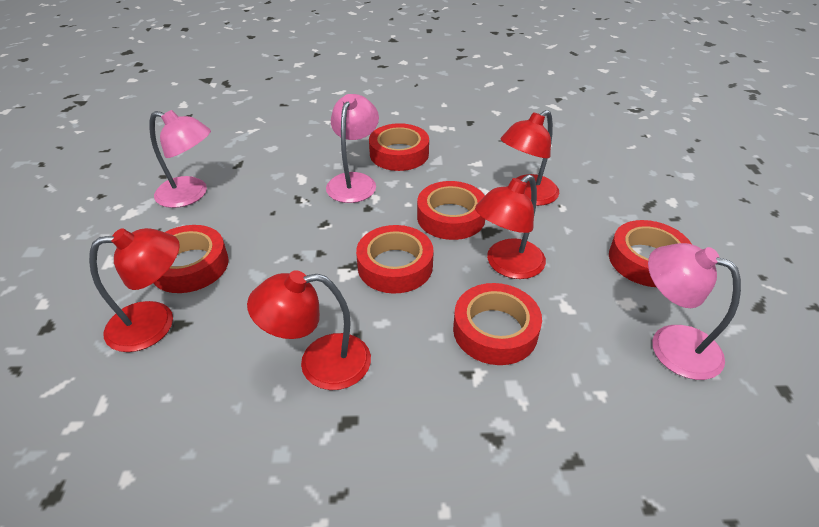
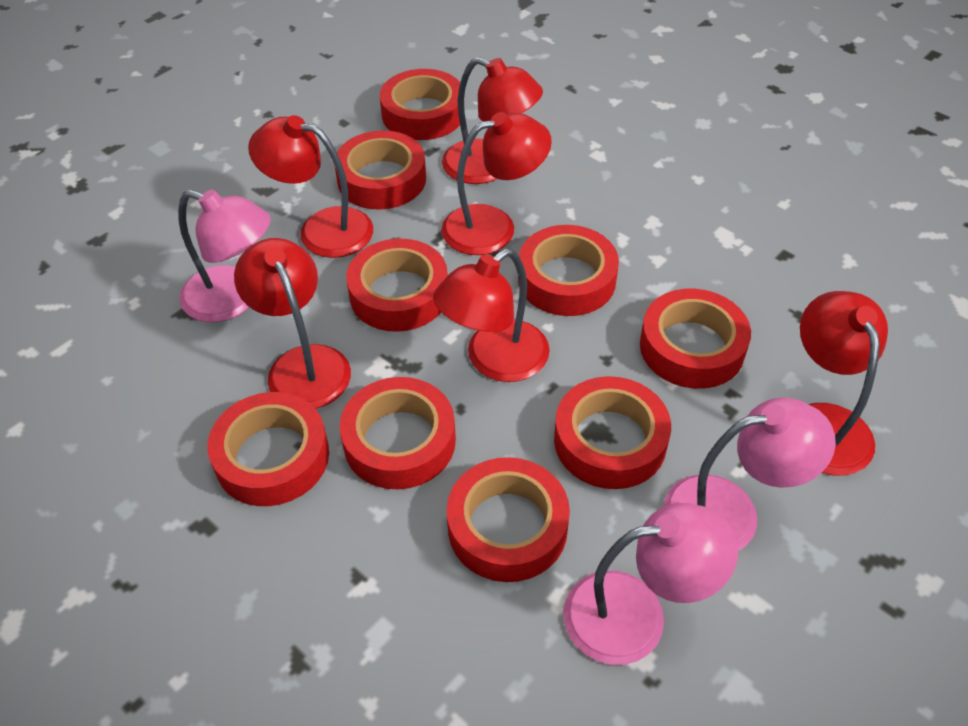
red lamp: 4 -> 6
red tape: 6 -> 9

